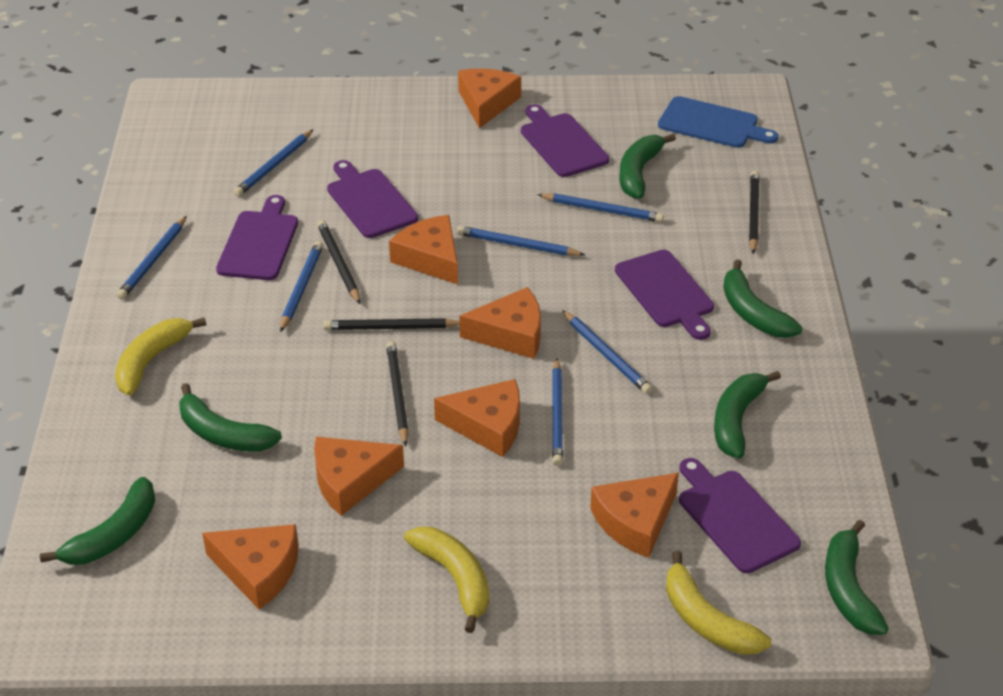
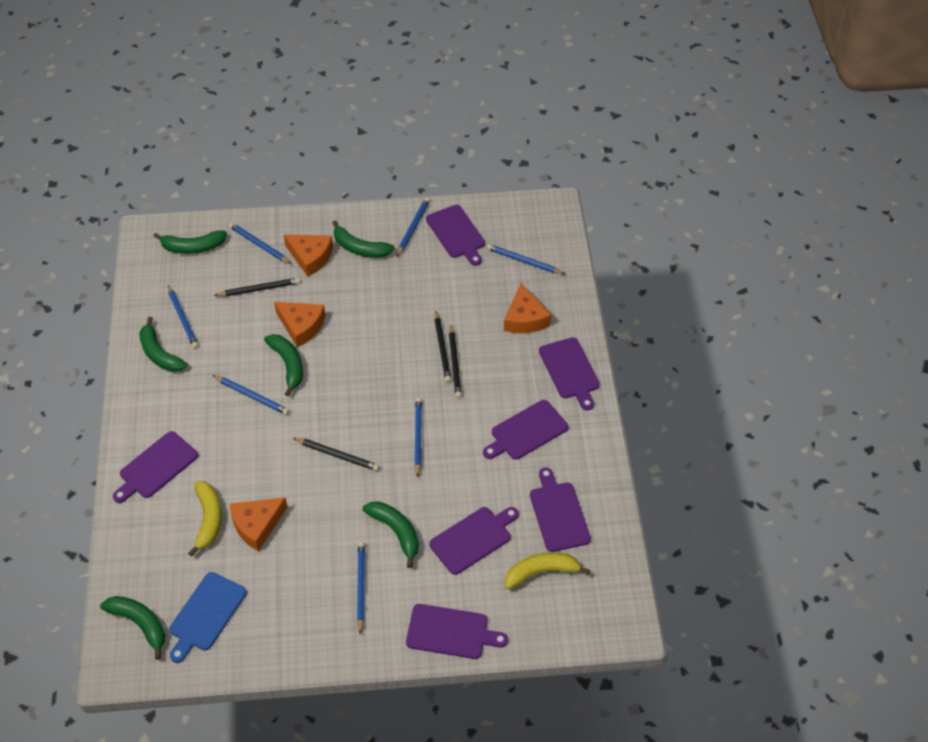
orange cheese: 7 -> 4
purple cutting board: 5 -> 7
yellow banana: 3 -> 2

